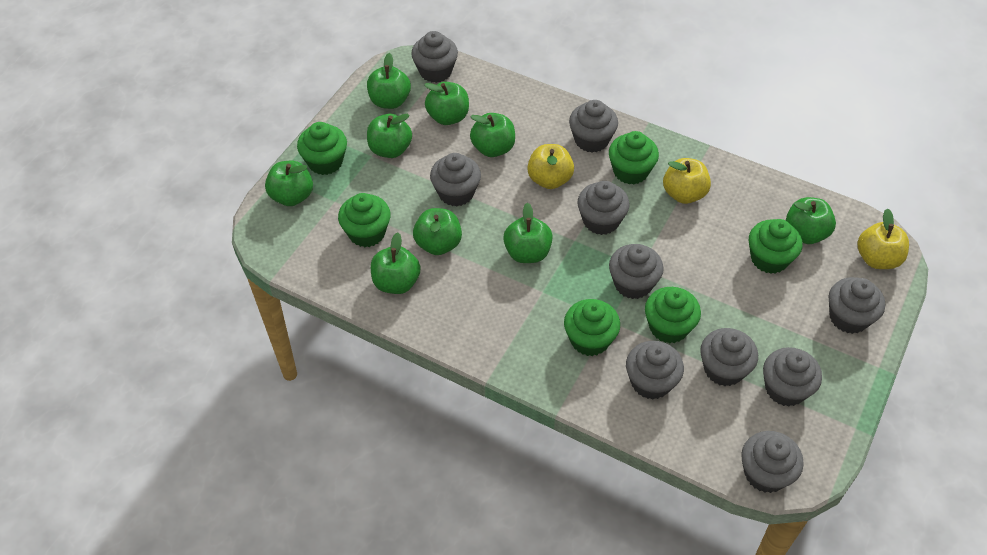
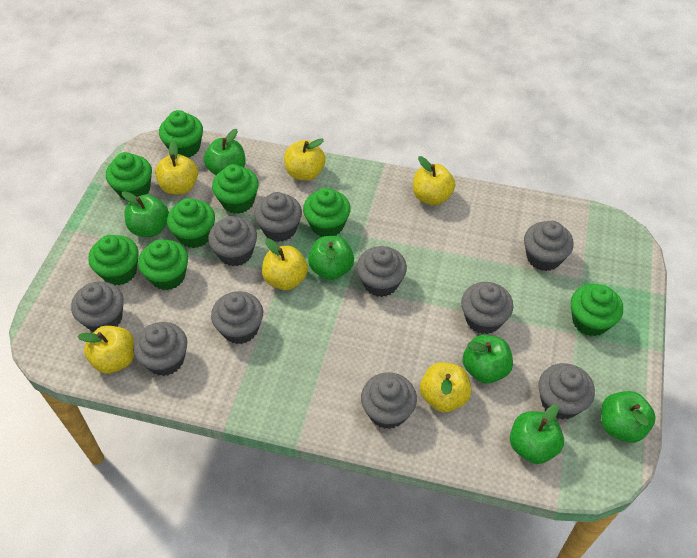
green apple: 9 -> 6
green cupcake: 6 -> 8
yellow apple: 3 -> 6

